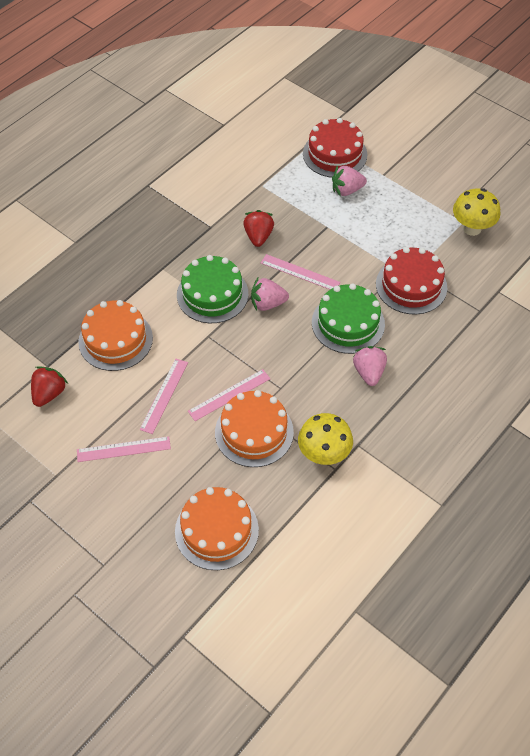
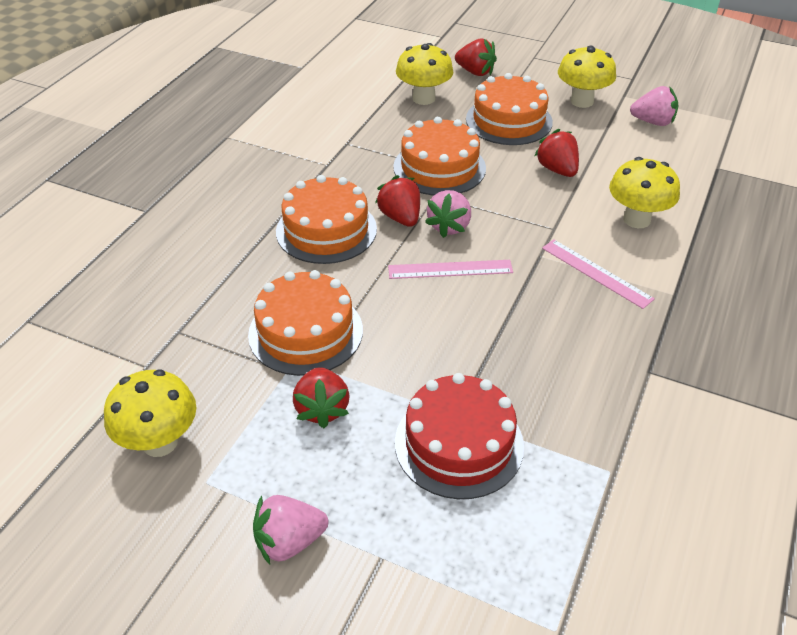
green cake: 2 -> 0
orange cake: 3 -> 4
pink ruler: 4 -> 2
red cake: 2 -> 1
red strawberry: 2 -> 4
yellow mushroom: 2 -> 4

